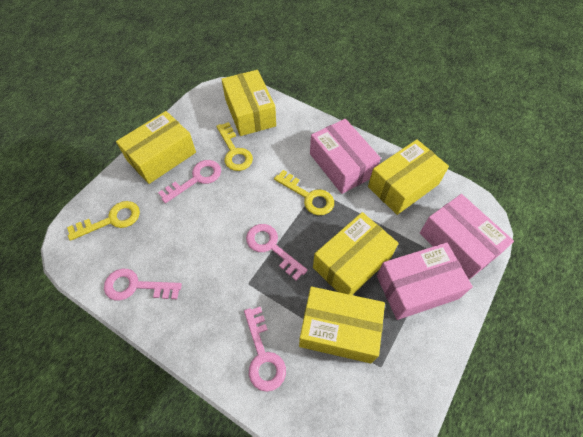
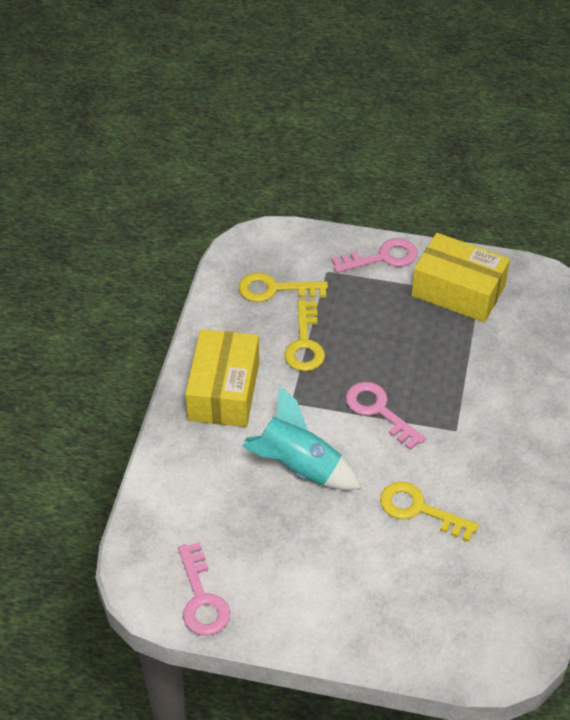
pink box: 3 -> 0
pink key: 4 -> 3
turquoise rocket: 0 -> 1
yellow box: 5 -> 2

